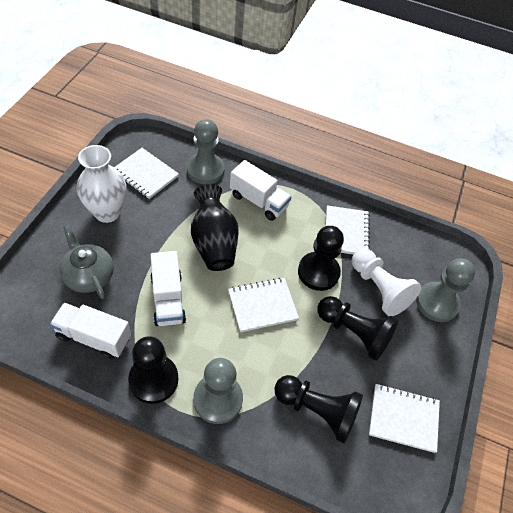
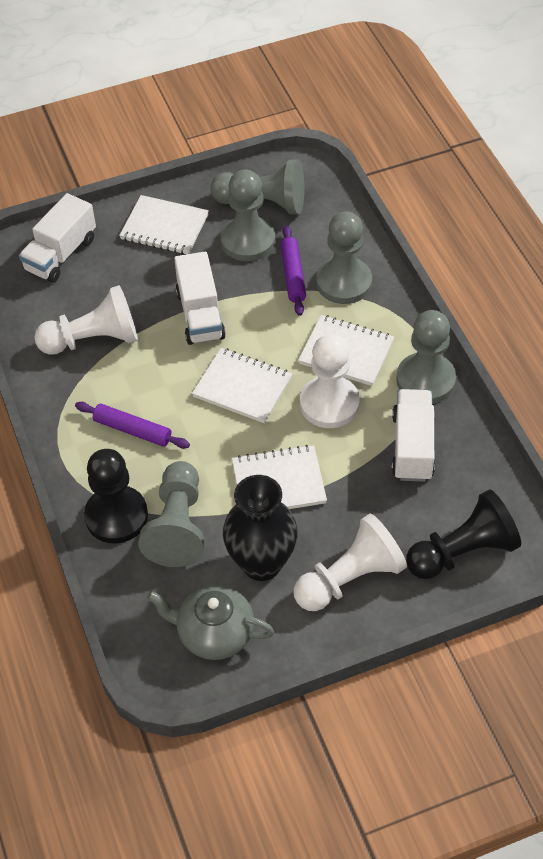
black pawn: 4 -> 2
grey pawn: 3 -> 5
purple rolling pin: 0 -> 2
white pawn: 1 -> 3
white vase: 1 -> 0

